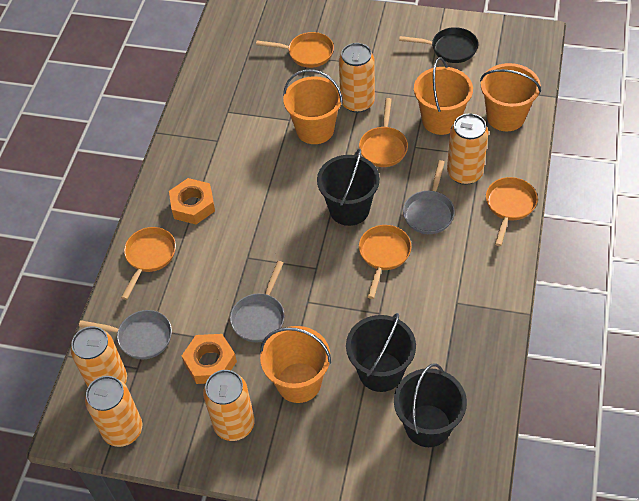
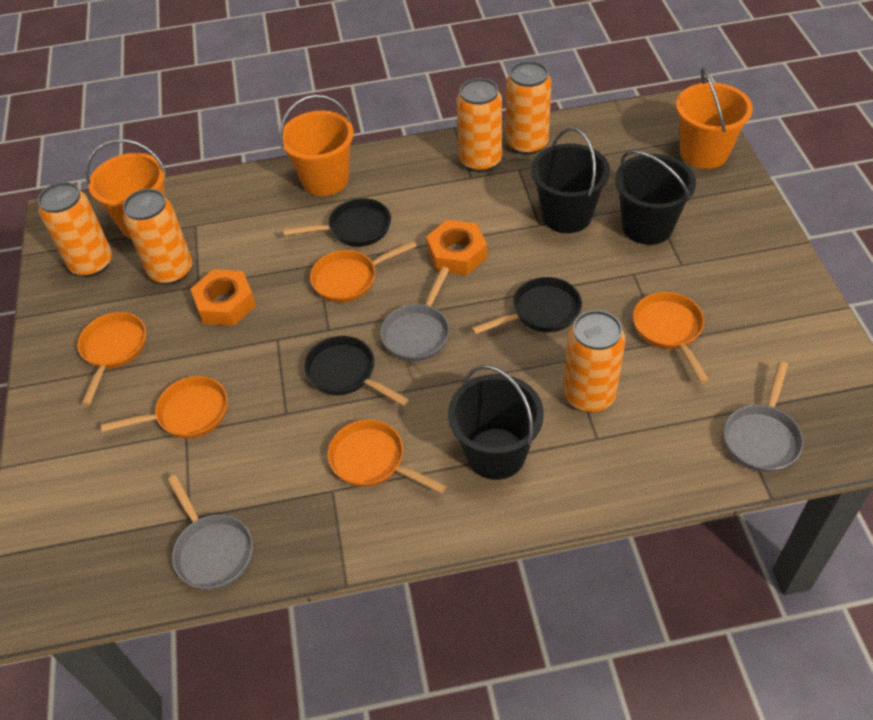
black pan: 1 -> 3
orange bucket: 4 -> 3

